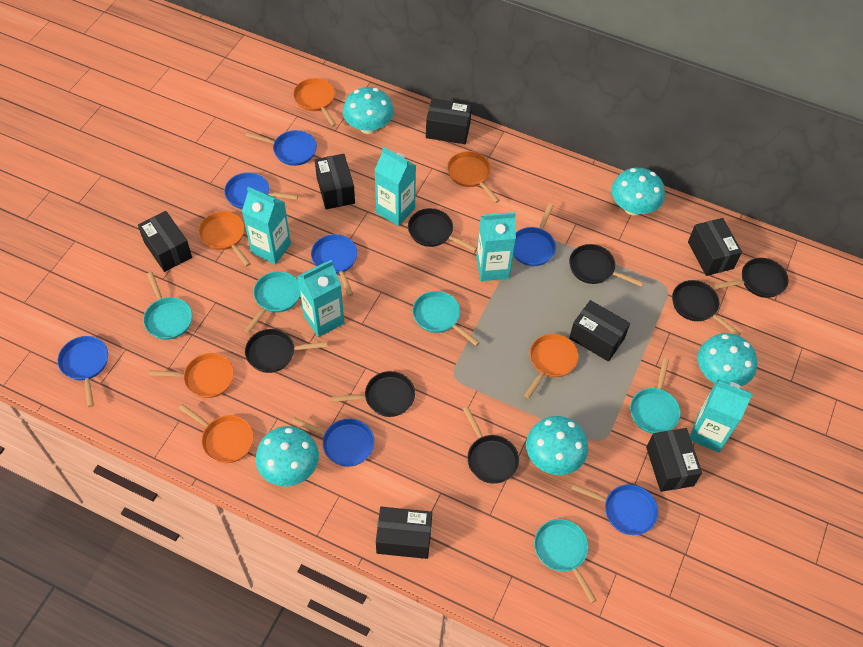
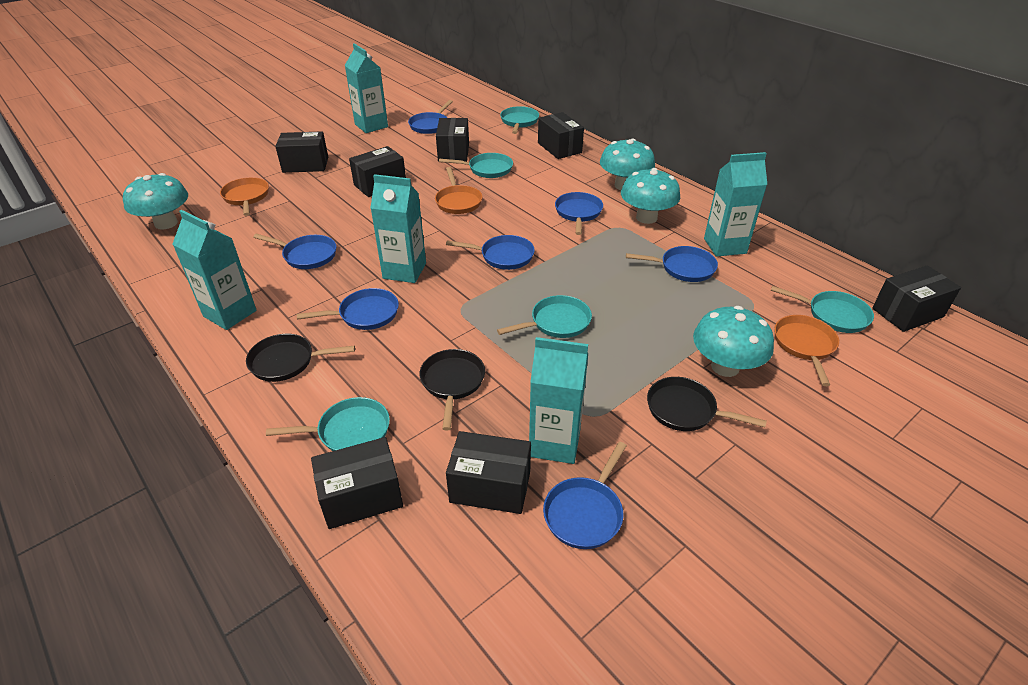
black pan: 7 -> 3
orange pan: 6 -> 3
turquoise mushroom: 5 -> 4

